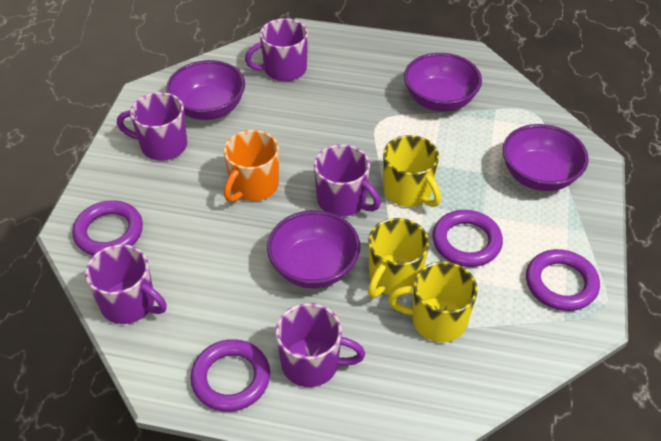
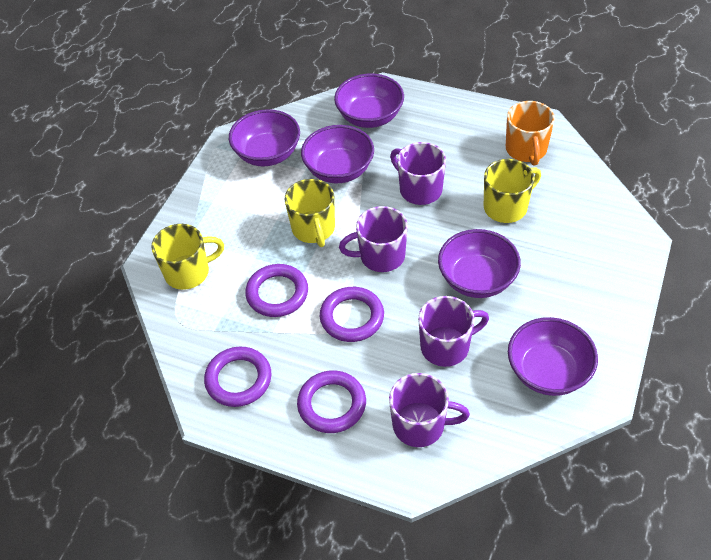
purple bowl: 4 -> 5
purple mug: 5 -> 4

